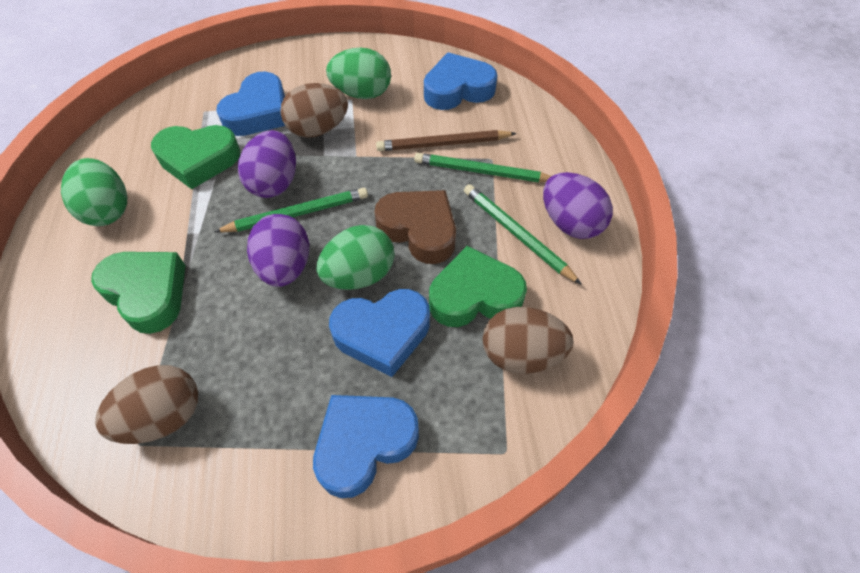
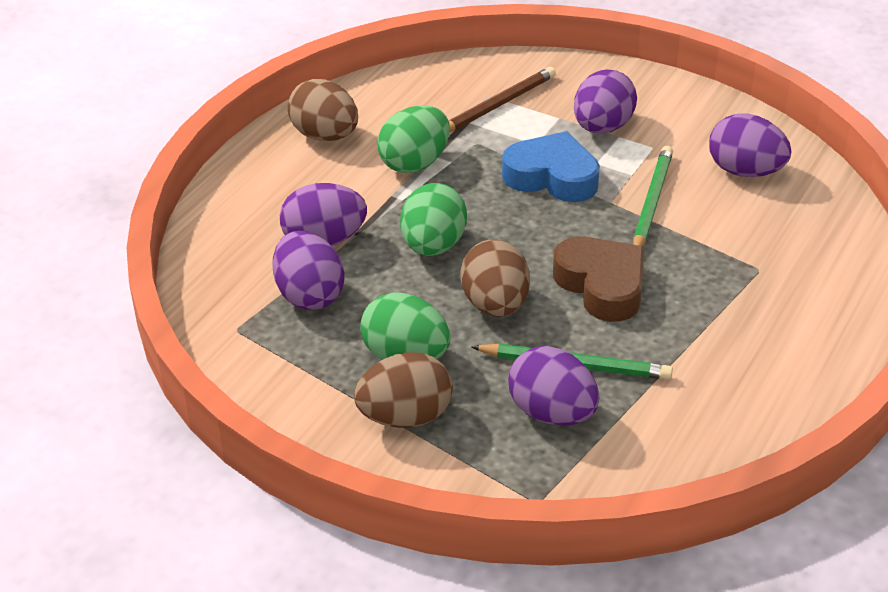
blue heart: 4 -> 1
green heart: 3 -> 0
green pencil: 3 -> 2
purple egg: 3 -> 5

